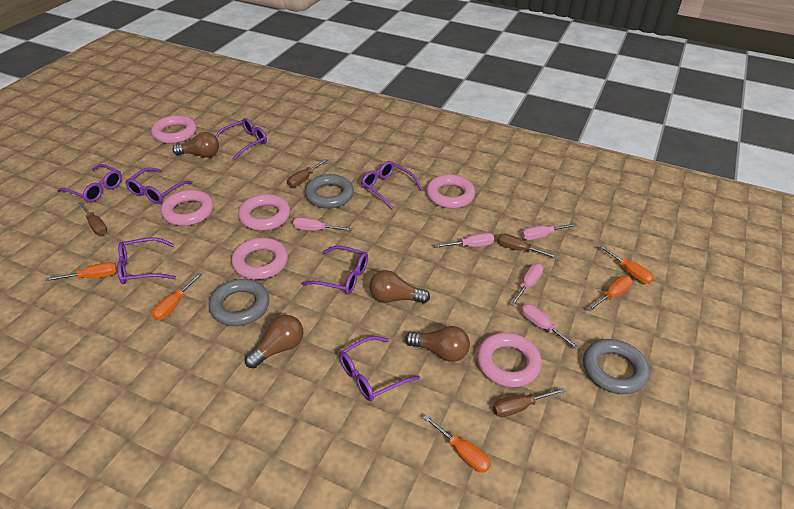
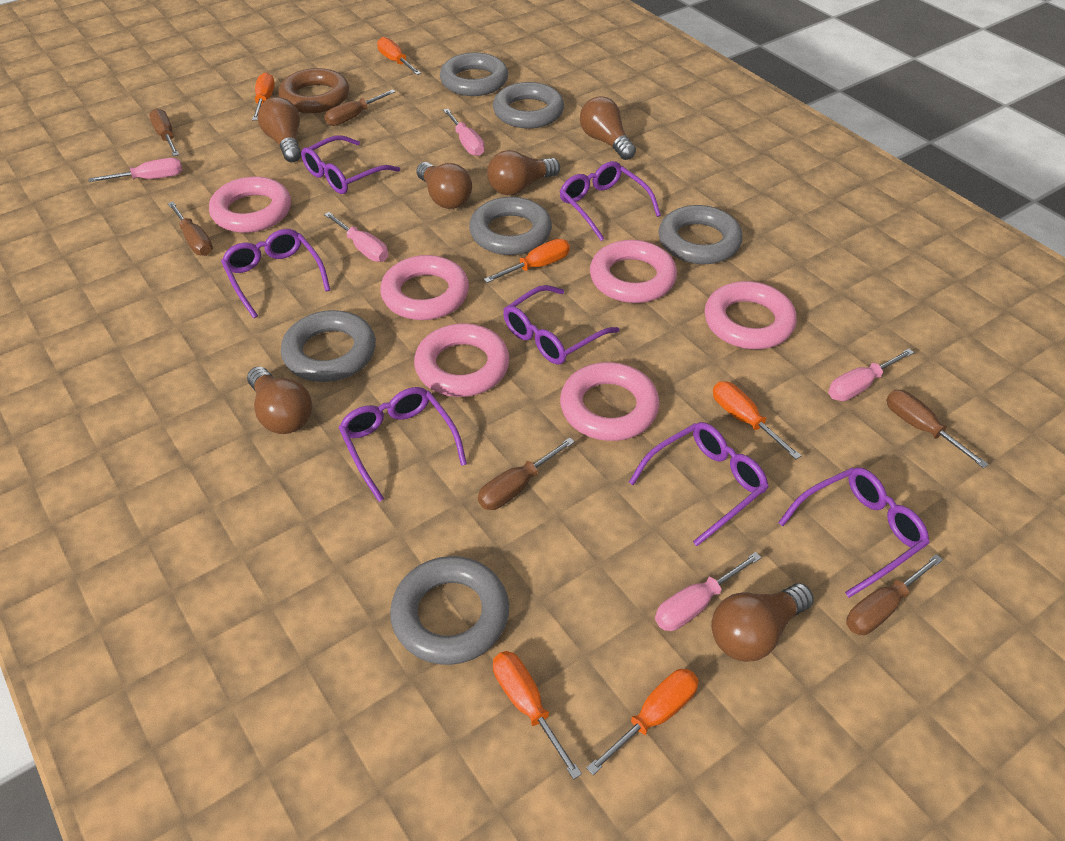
brown light bulb: 4 -> 6
brown ring: 0 -> 1
brown screwdriver: 4 -> 6
grey ring: 3 -> 6
orange screwdriver: 5 -> 6

